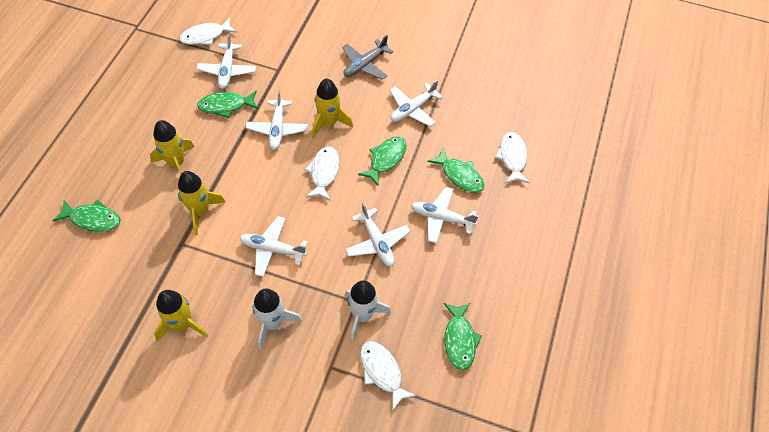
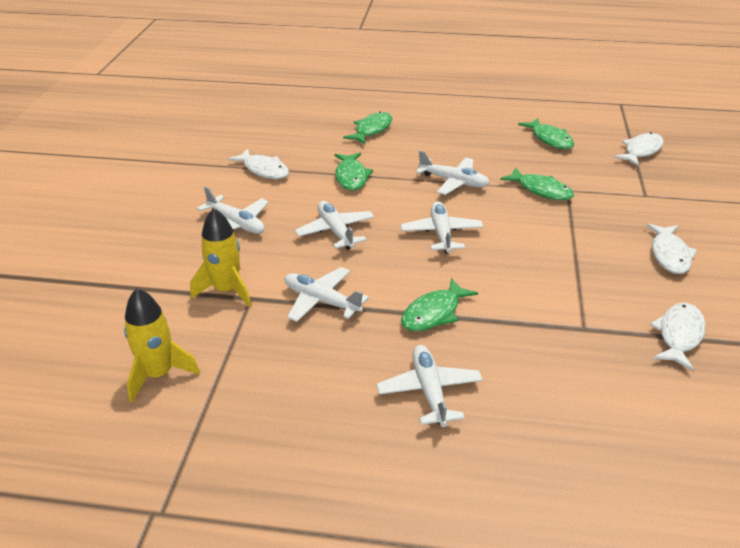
grey plane: 1 -> 0
white rocket: 2 -> 0
yellow rocket: 4 -> 2

